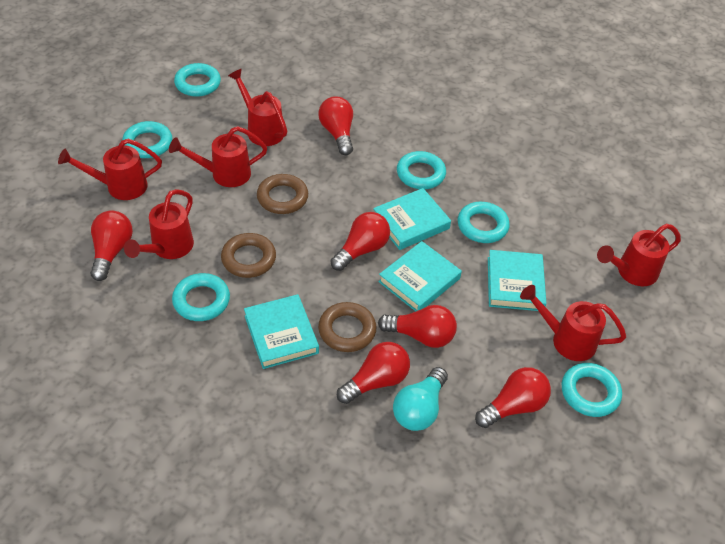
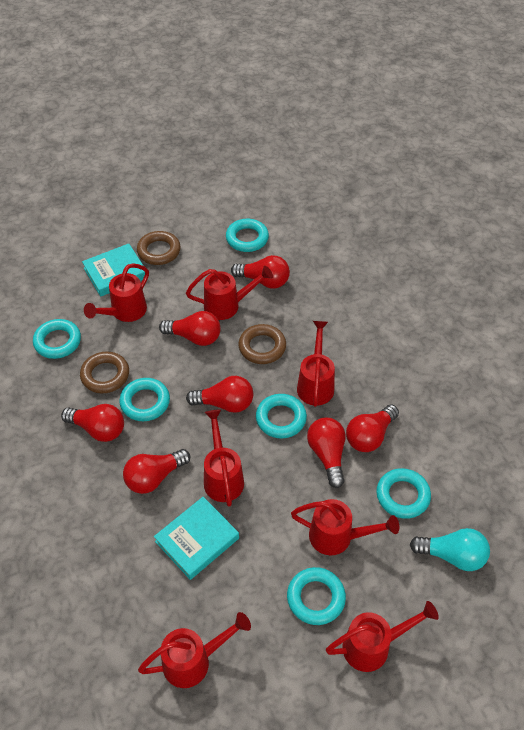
red light bulb: 6 -> 7
red watering can: 6 -> 7
turquoise book: 4 -> 2

